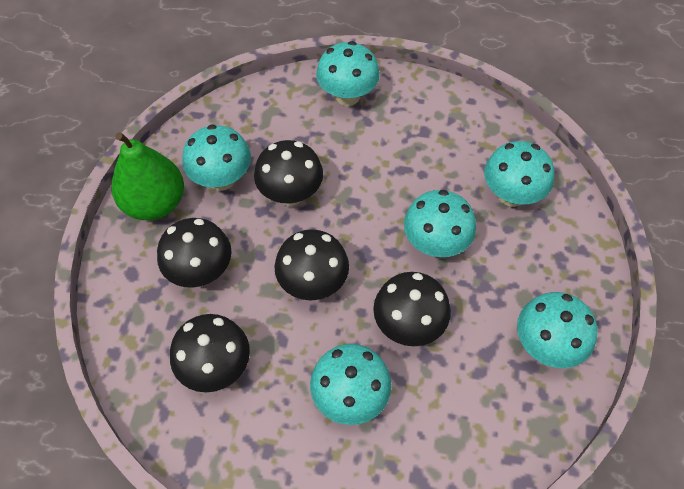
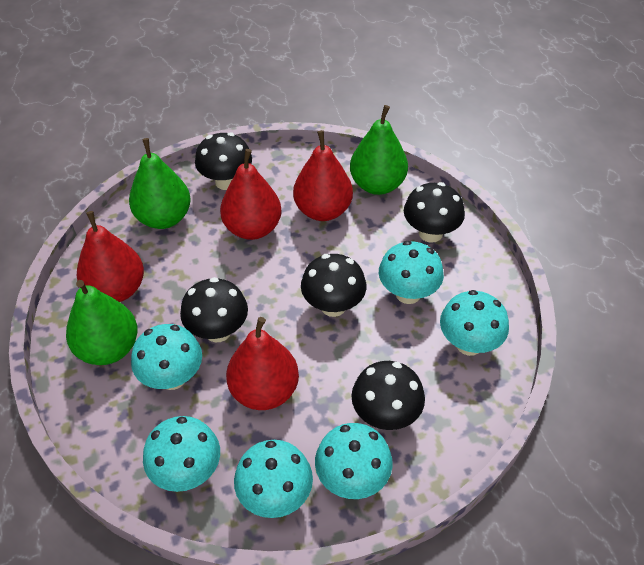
green pear: 1 -> 3
red pear: 0 -> 4

